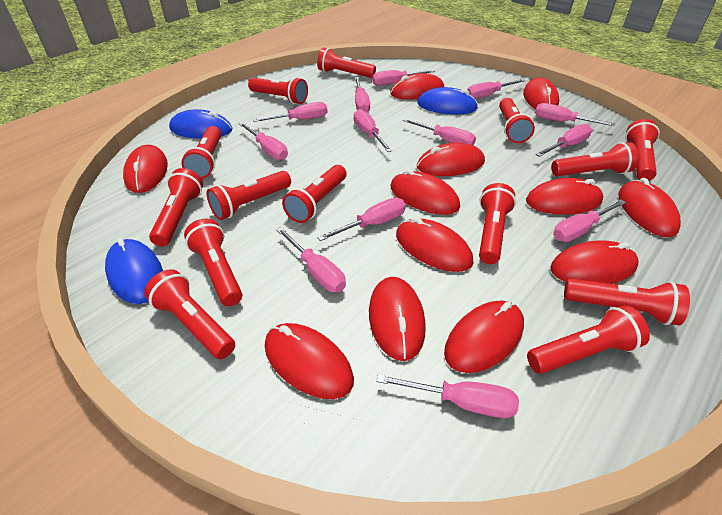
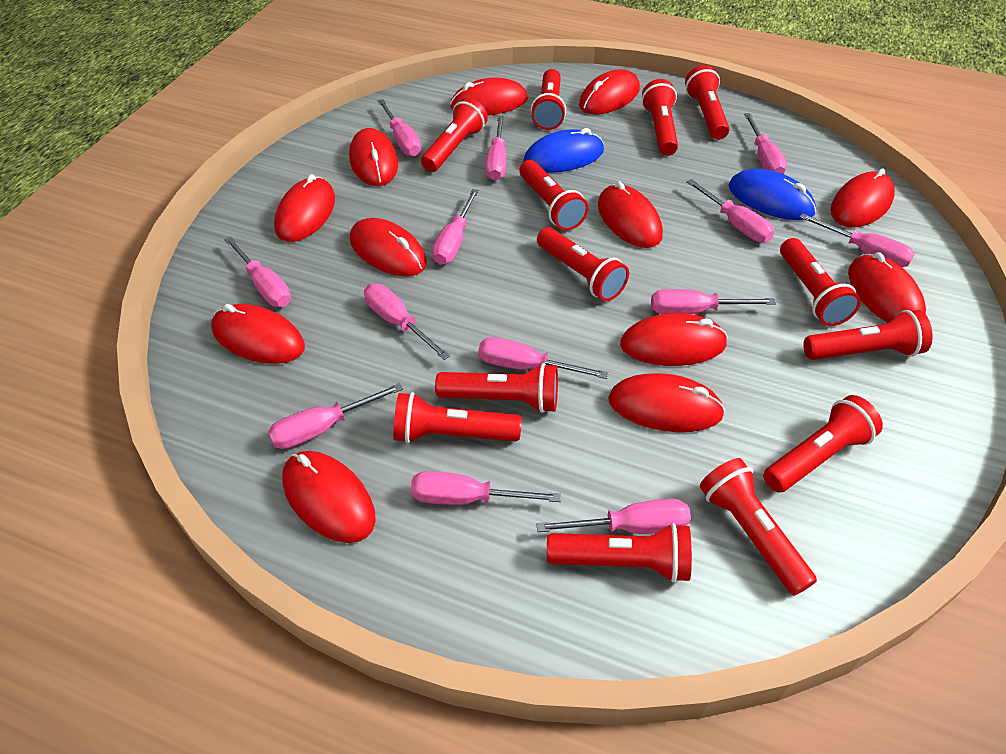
blue mouse: 3 -> 2
red flashlight: 14 -> 13

